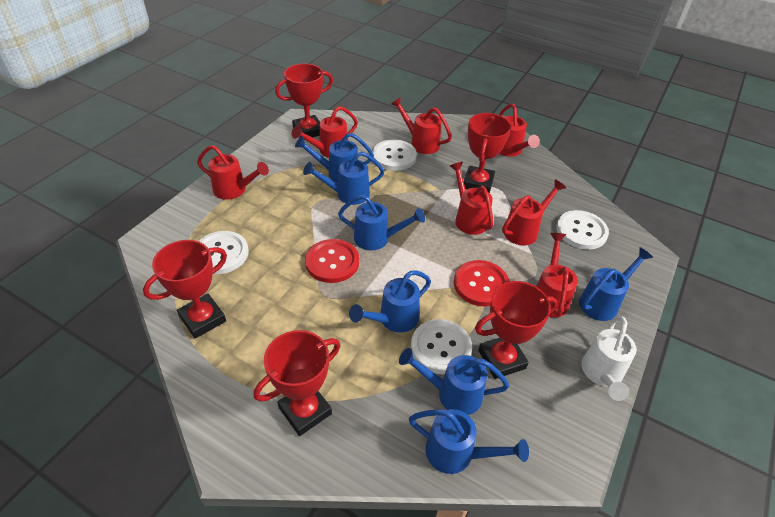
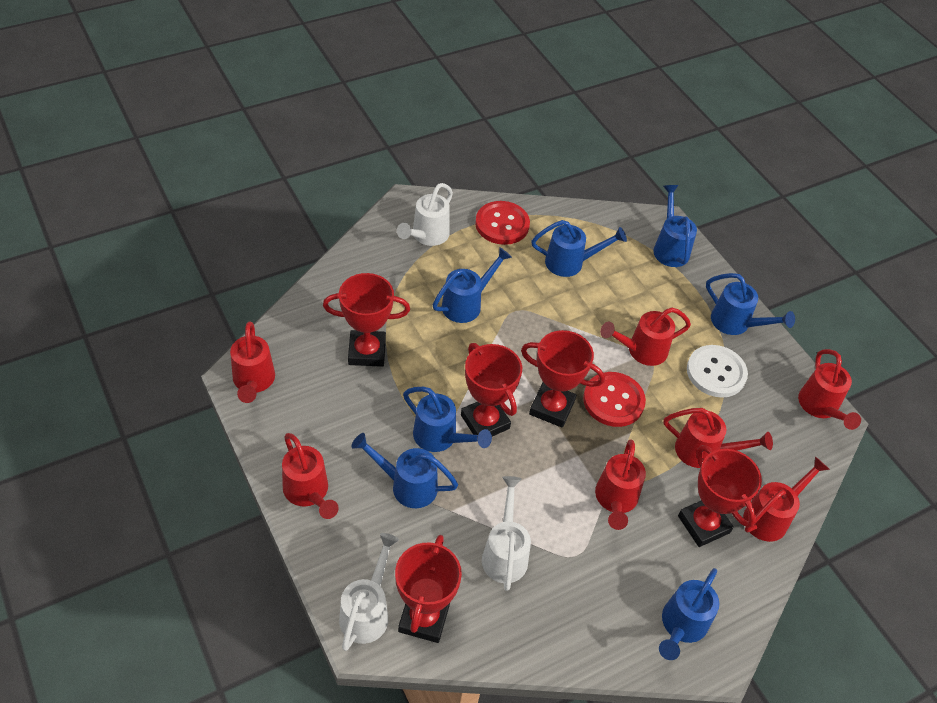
white button: 4 -> 1
white watering can: 1 -> 3

